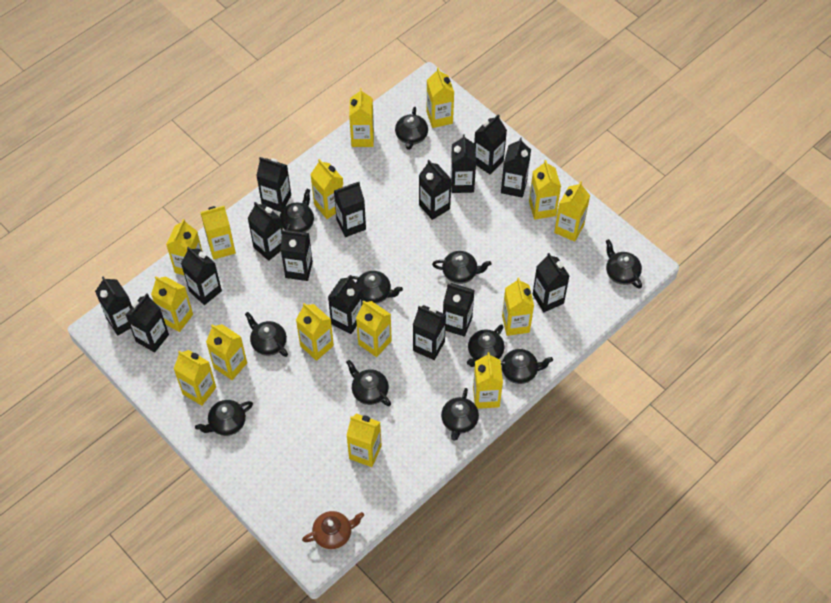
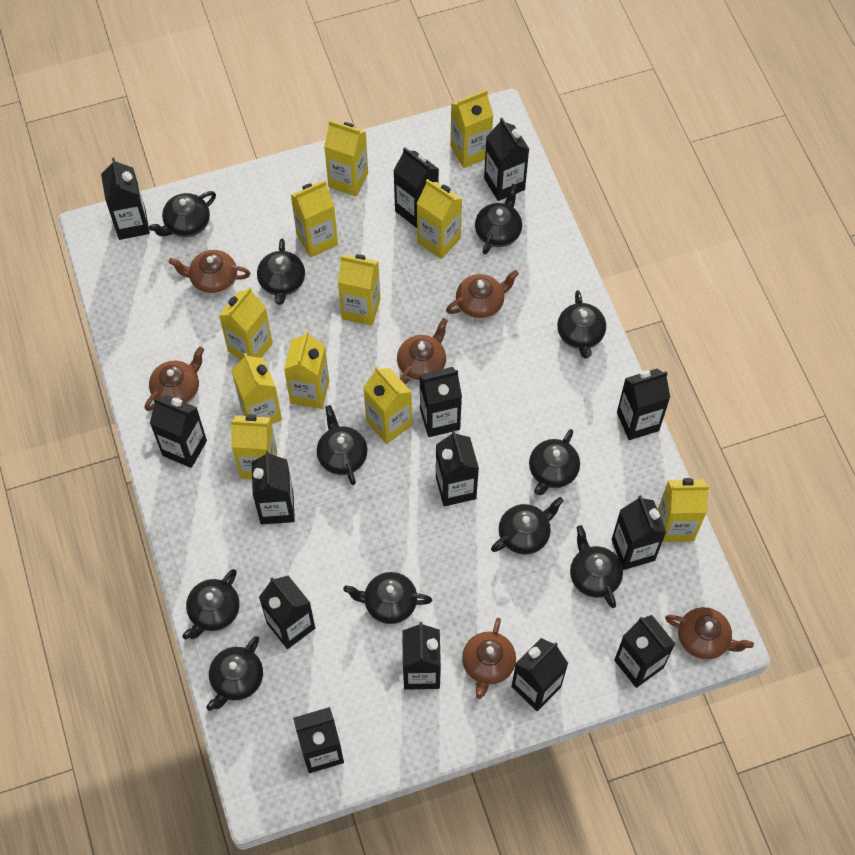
black carton: 15 -> 14
brown teapot: 1 -> 6
yellow carton: 15 -> 11

